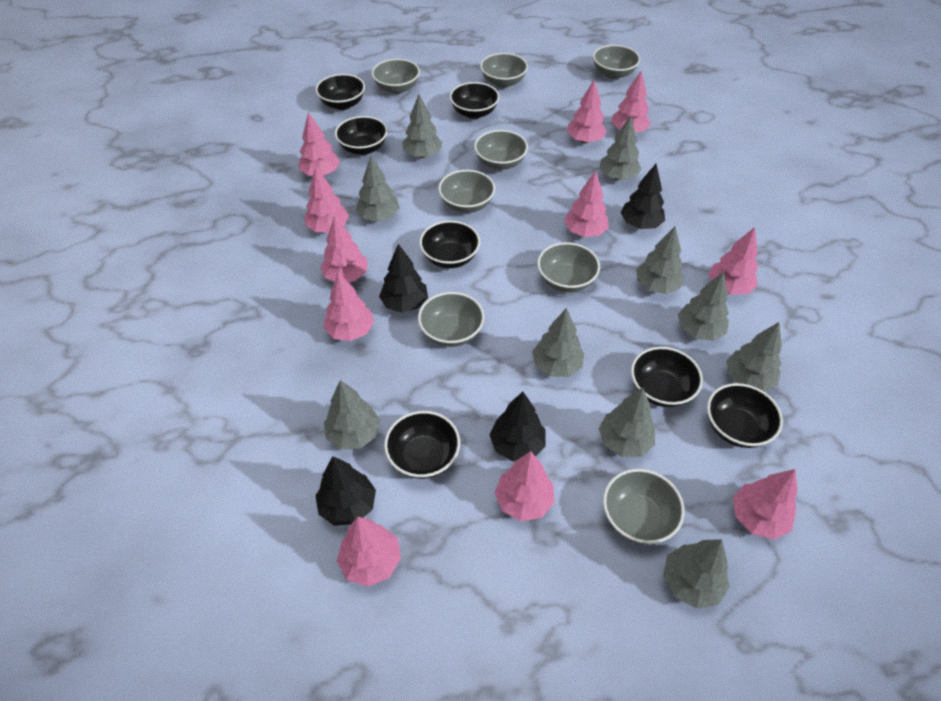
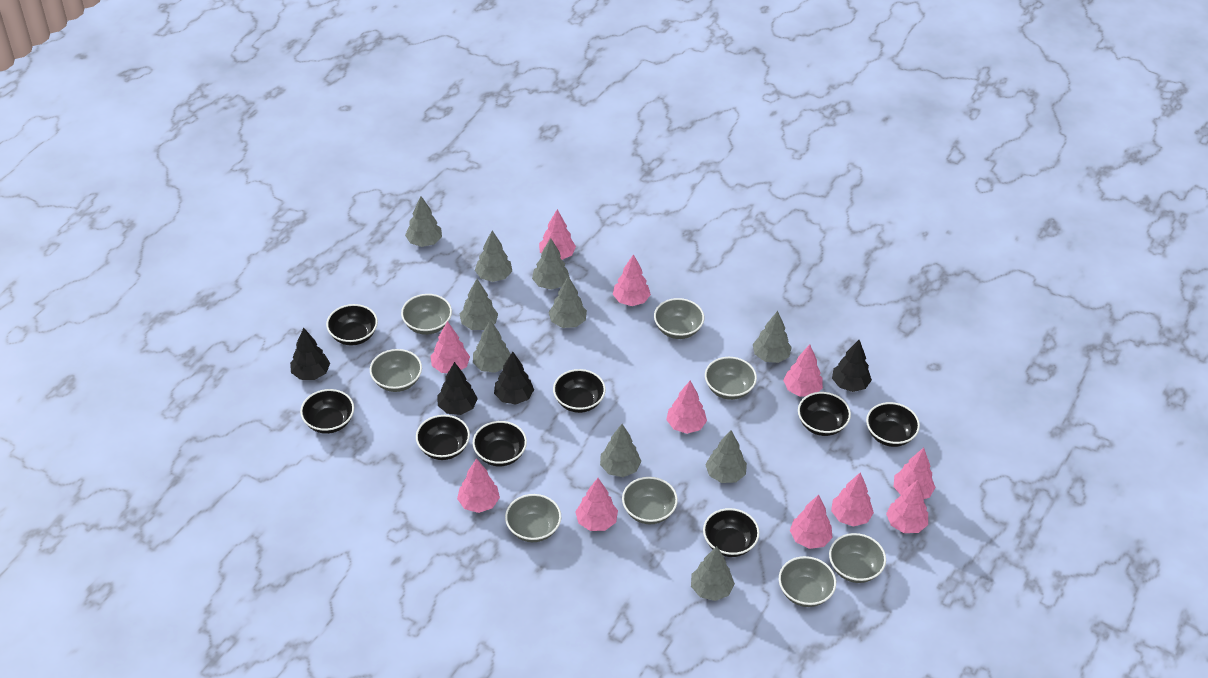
black bowl: 7 -> 8

